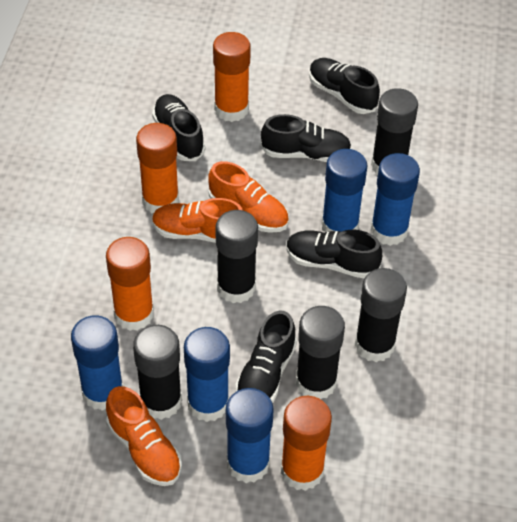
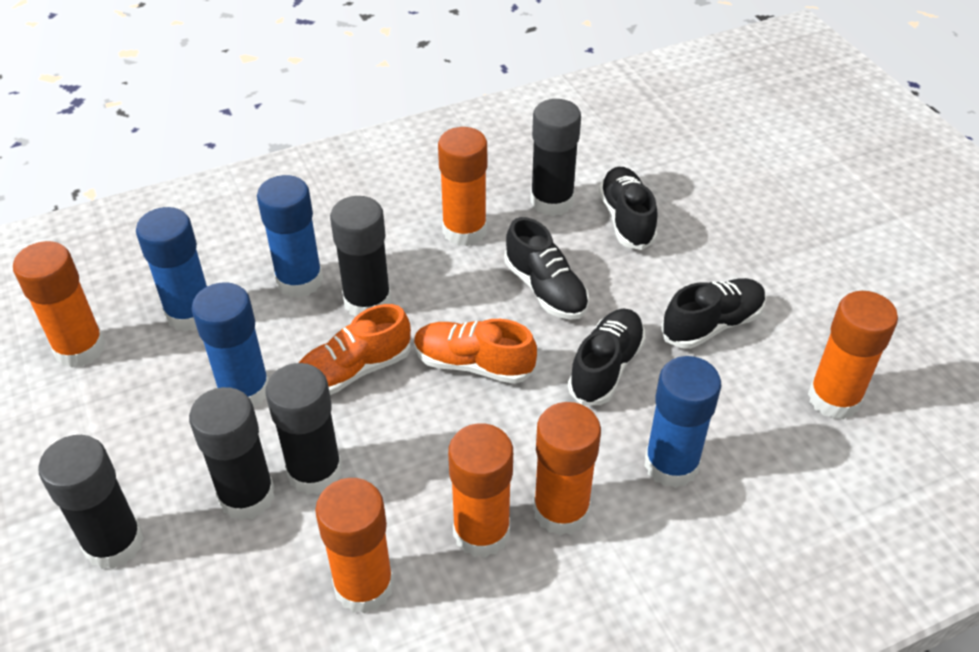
black shoe: 5 -> 4
blue glue stick: 5 -> 4
orange glue stick: 4 -> 6
orange shoe: 3 -> 2

